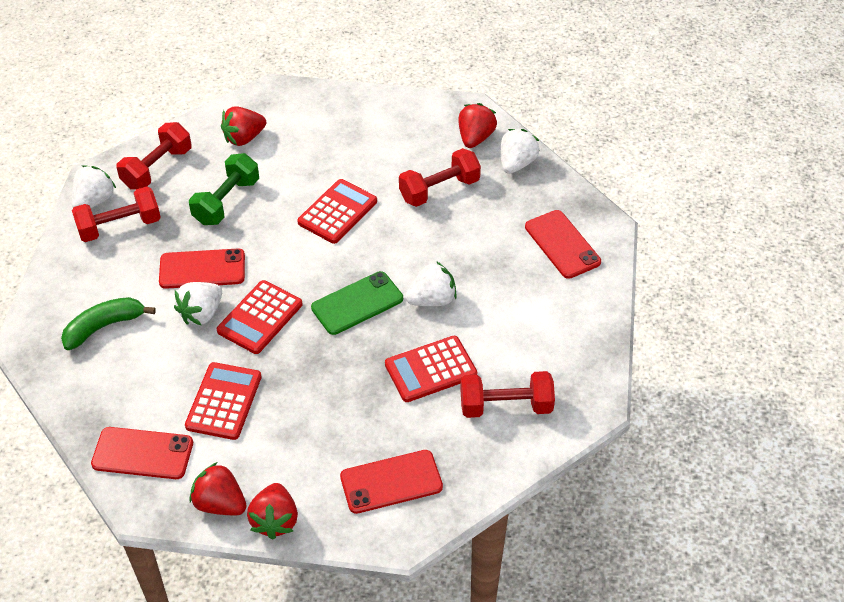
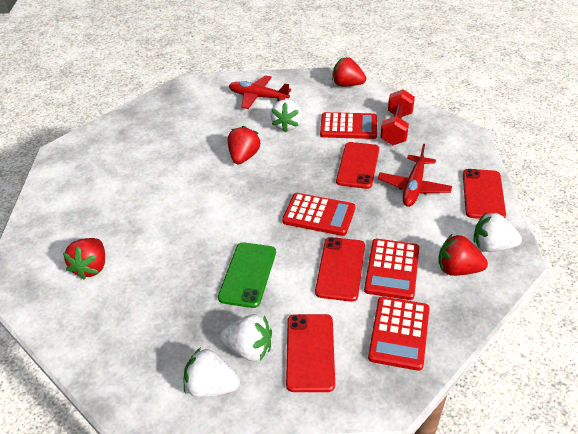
green banana: 1 -> 0
green dumbbell: 1 -> 0
red dumbbell: 4 -> 1
red plane: 0 -> 2

